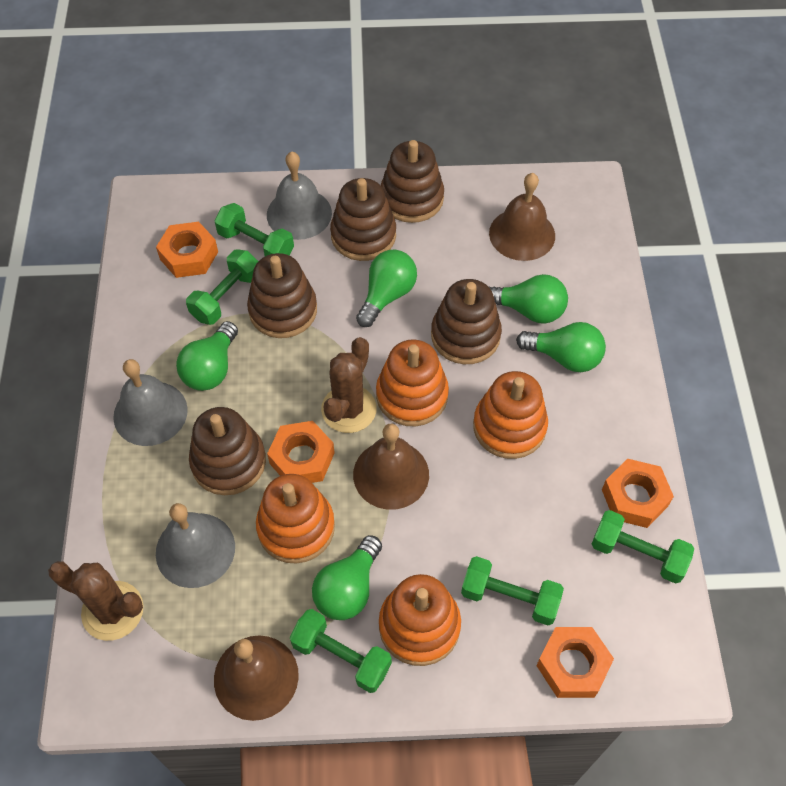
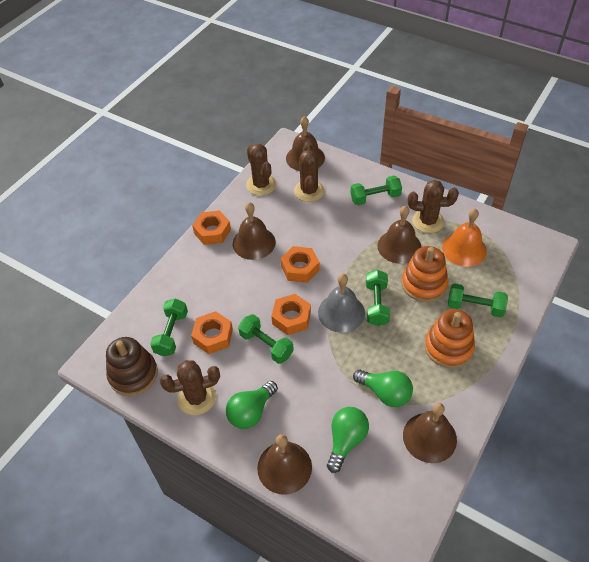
brown bell: 3 -> 5
brown cactus: 2 -> 4
brown stacking toy: 5 -> 1
green light bulb: 5 -> 3
grey bell: 3 -> 1
orange bell: 0 -> 1
orange stacking toy: 4 -> 2

